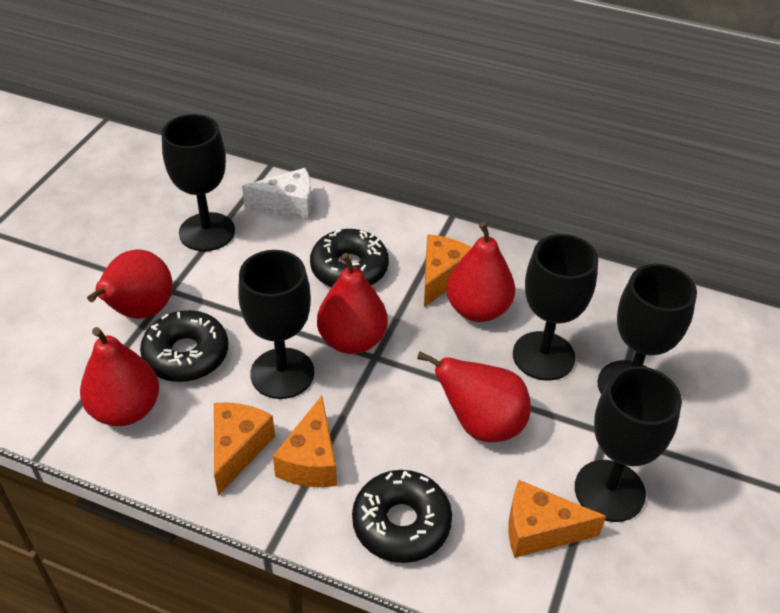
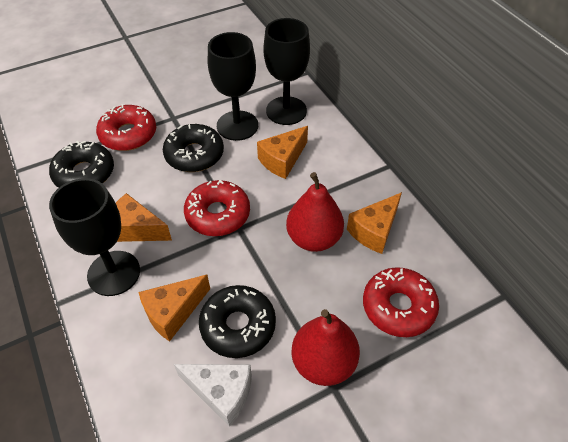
black goblet: 5 -> 3
red donut: 0 -> 3
red pear: 5 -> 2

